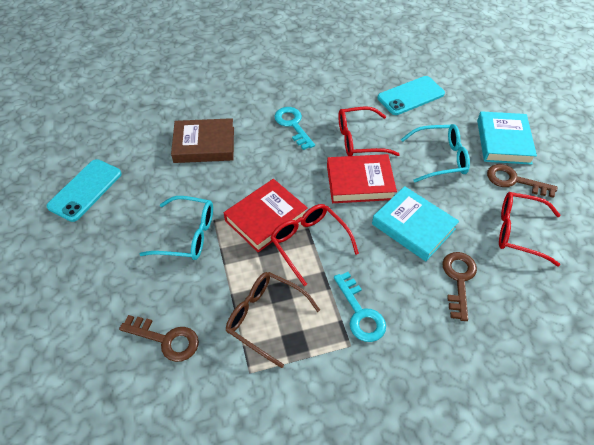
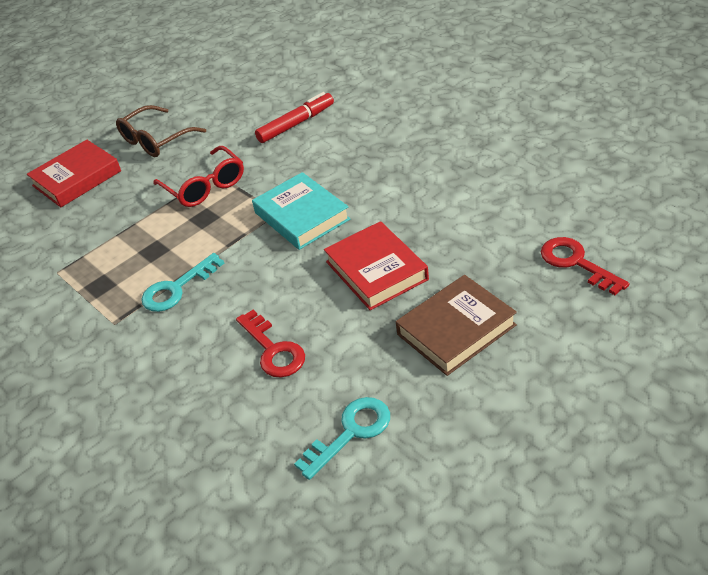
brown key: 3 -> 0
red glasses: 3 -> 1
red key: 0 -> 2
red marker: 0 -> 1
turquoise book: 2 -> 1
turquoise glasses: 2 -> 0
turquoise phone: 2 -> 0

